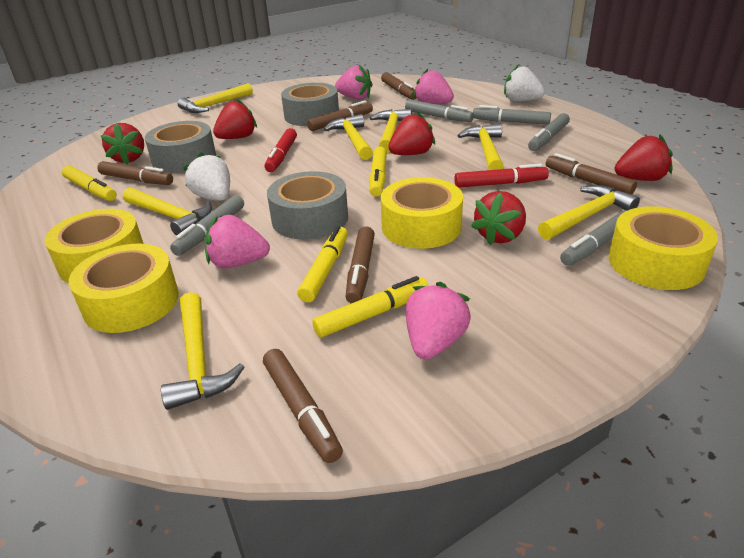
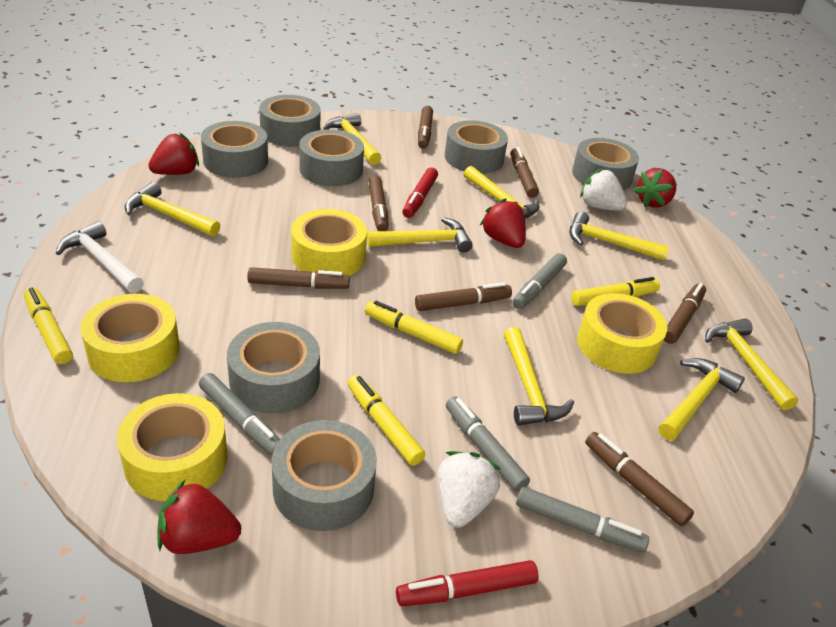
brown marker: 6 -> 7
grey marker: 5 -> 4
grey tape: 3 -> 7
pink strawberry: 4 -> 0
red strawberry: 5 -> 4
white hammer: 0 -> 1
yellow hammer: 7 -> 8

